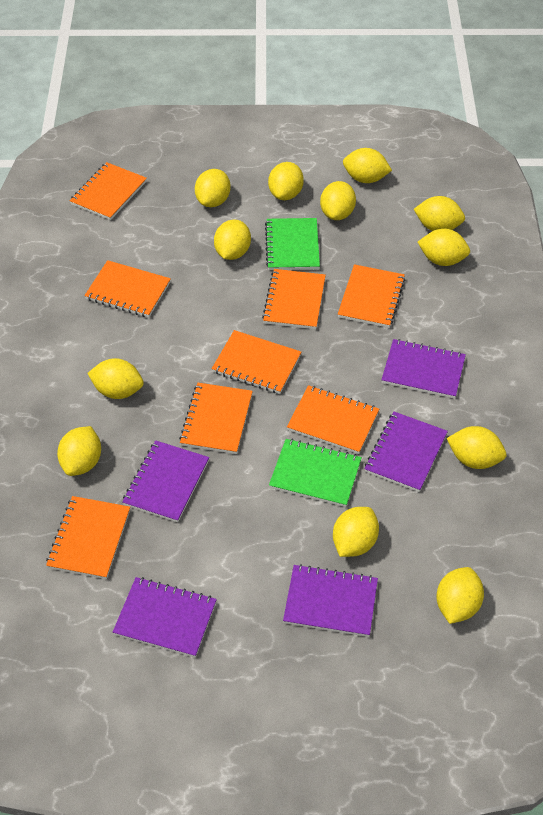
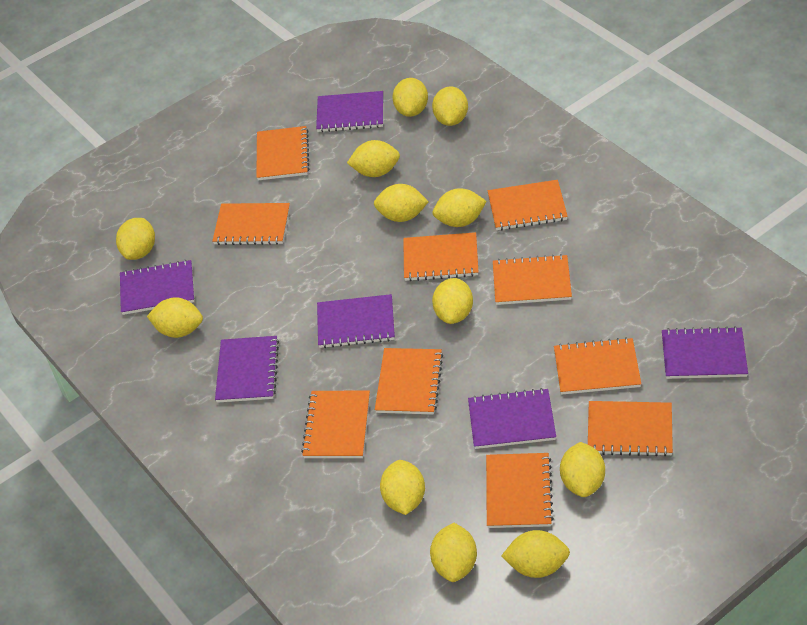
green notebook: 2 -> 0
orange notebook: 8 -> 10
purple notebook: 5 -> 6

